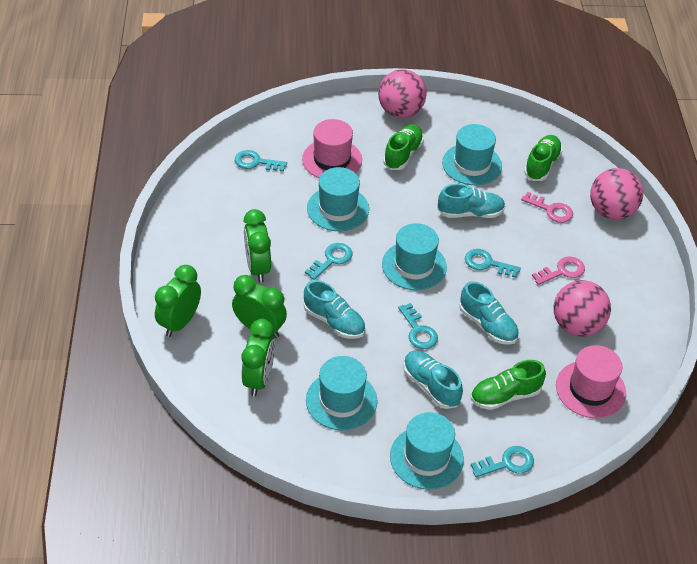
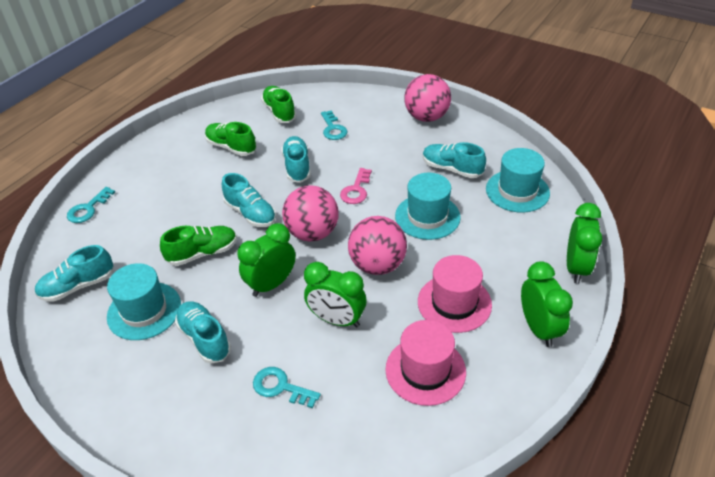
pink key: 2 -> 1
turquoise hat: 5 -> 3
turquoise key: 5 -> 3
turquoise shoe: 4 -> 5

